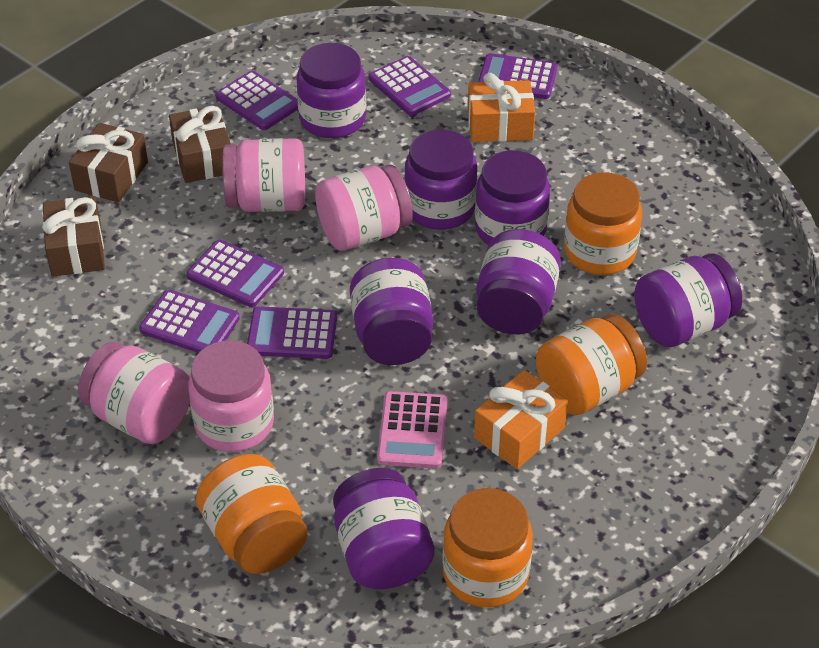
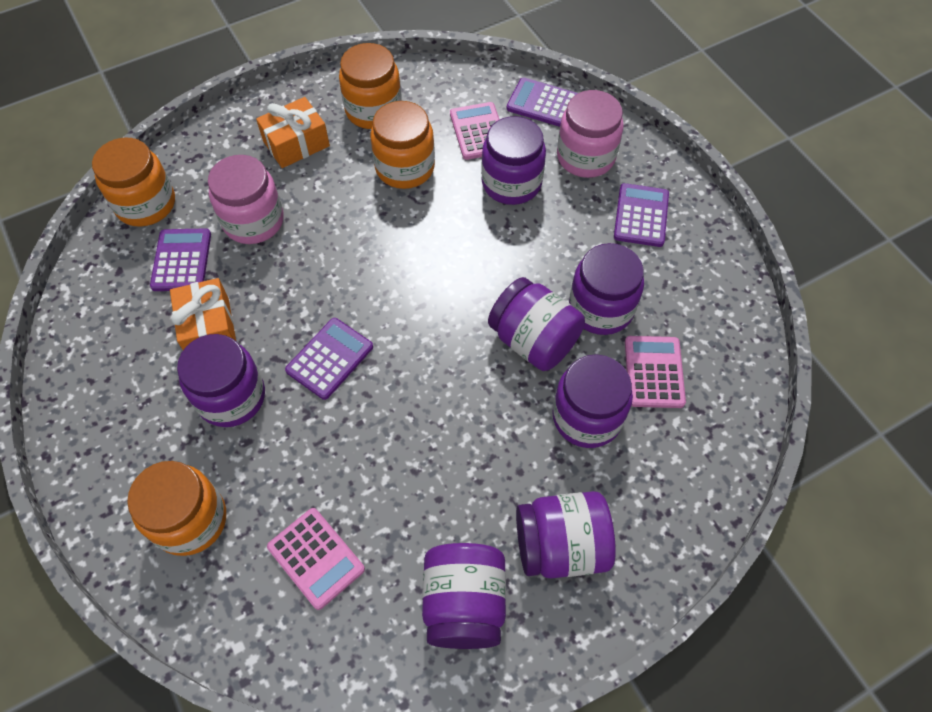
brown gift: 3 -> 0
pink calculator: 1 -> 3
pink jar: 4 -> 2
purple calculator: 6 -> 4

